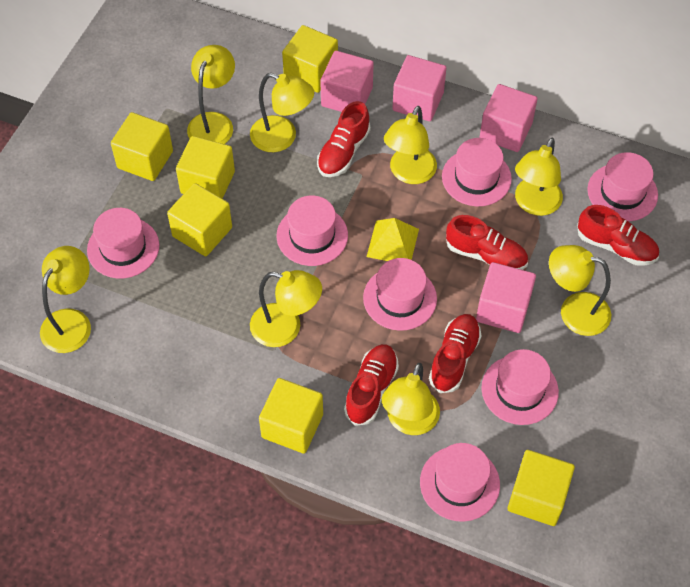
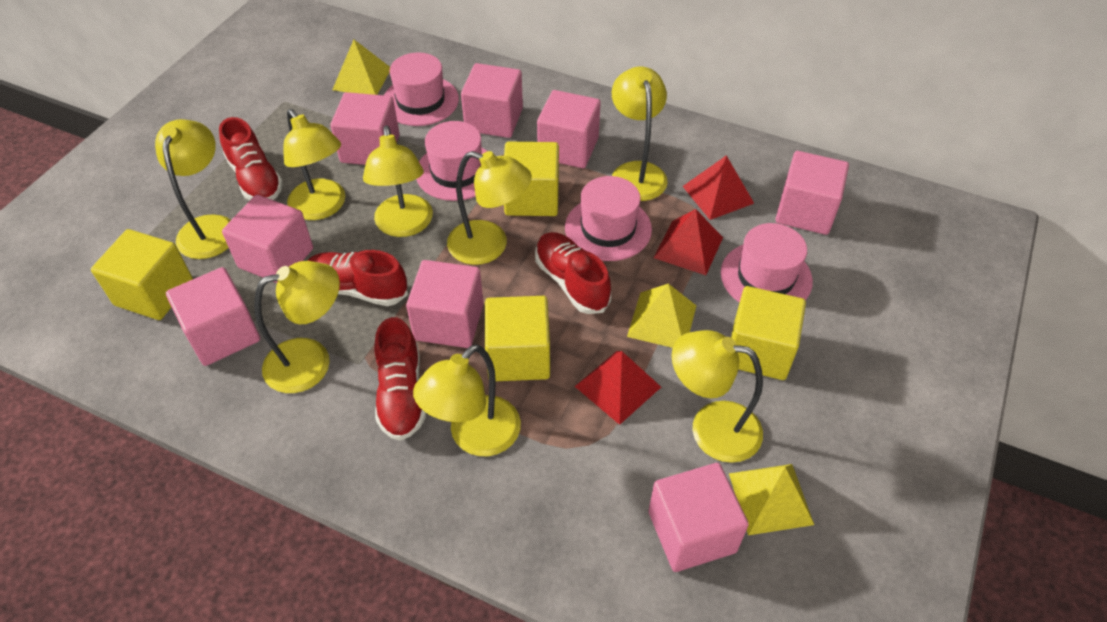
pink cube: 4 -> 8
pink hat: 7 -> 4
red pyramid: 0 -> 3
red shoe: 5 -> 4
yellow cube: 6 -> 4
yellow pyramid: 1 -> 3

